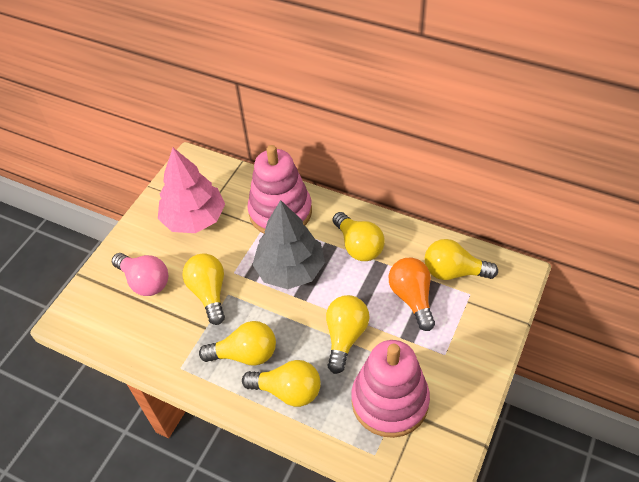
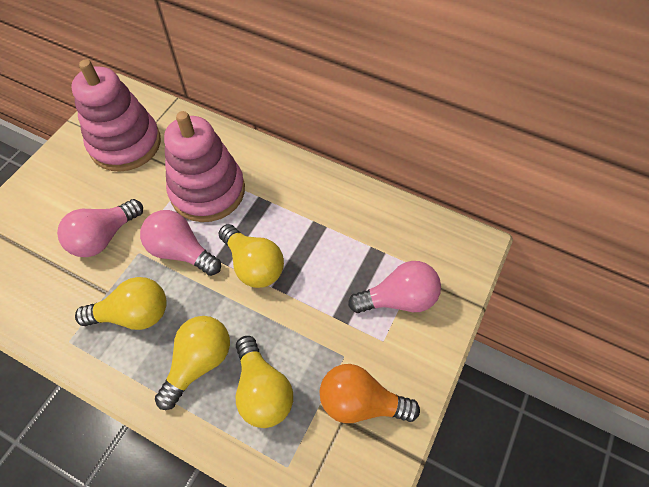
grey tree: 1 -> 0
pink light bulb: 1 -> 3
pink tree: 1 -> 0
yellow light bulb: 6 -> 4

